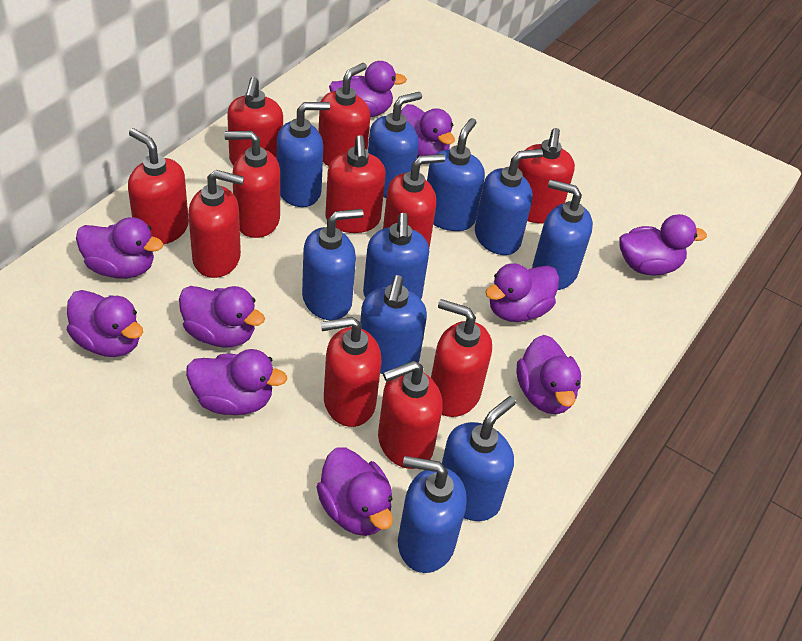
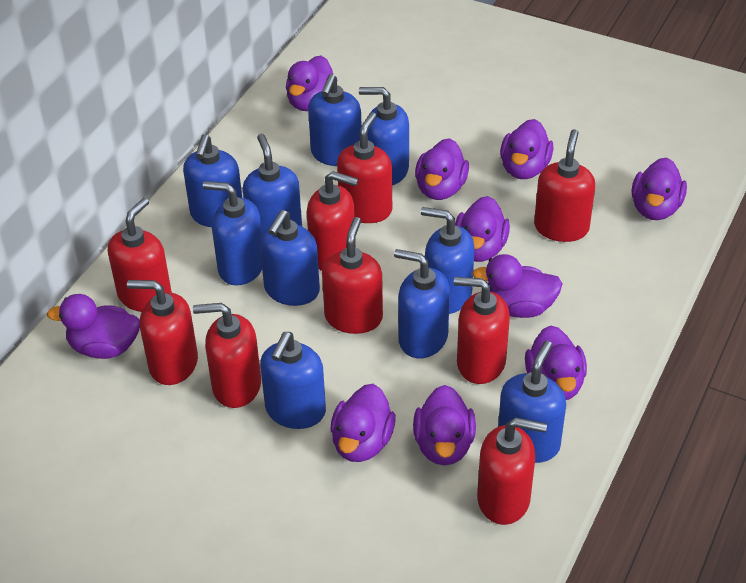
red soap dispenser: 11 -> 9

